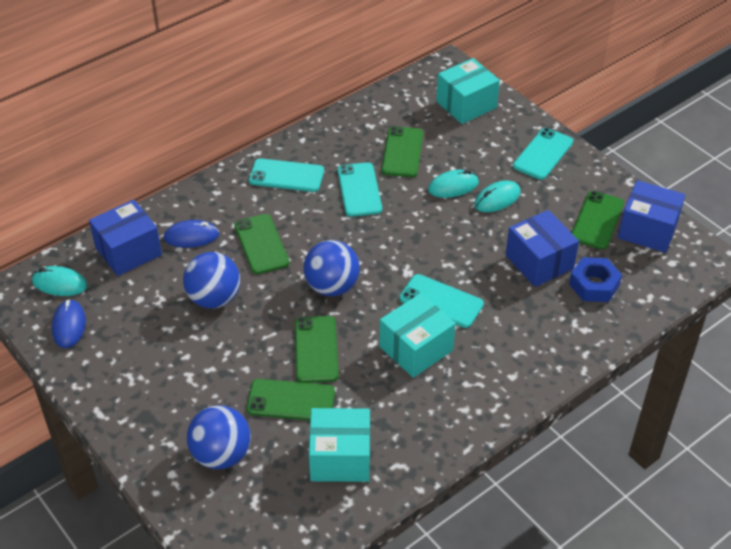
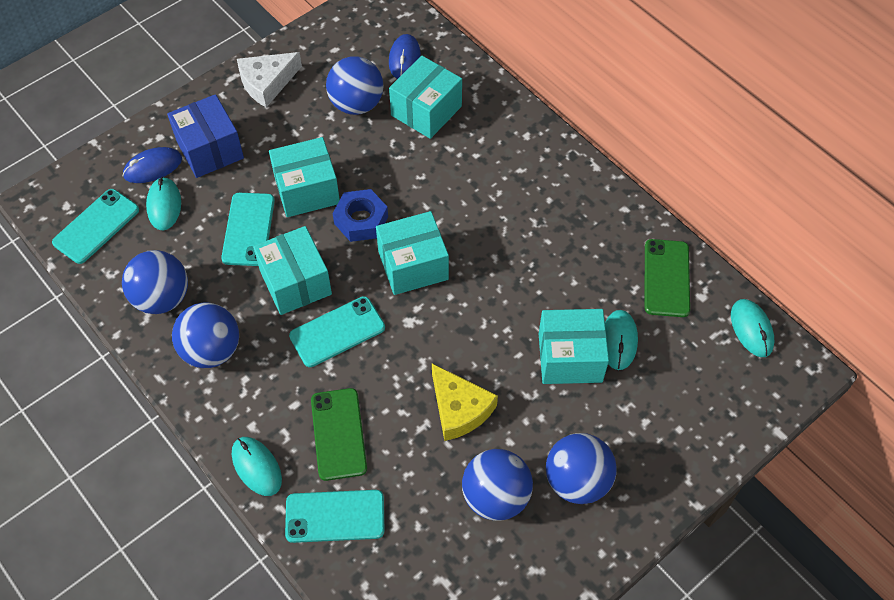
blue ball: 3 -> 5
blue box: 3 -> 1
green phone: 5 -> 2
turquoise box: 3 -> 5
turquoise mouse: 3 -> 4
white cheese: 0 -> 1
yellow cheese: 0 -> 1

